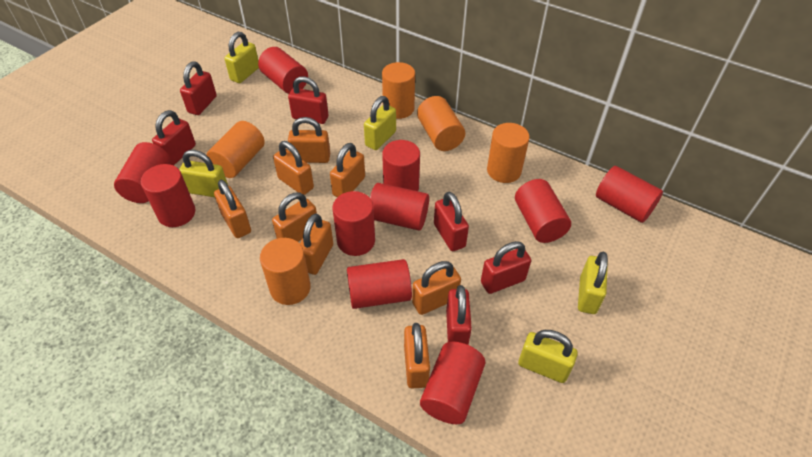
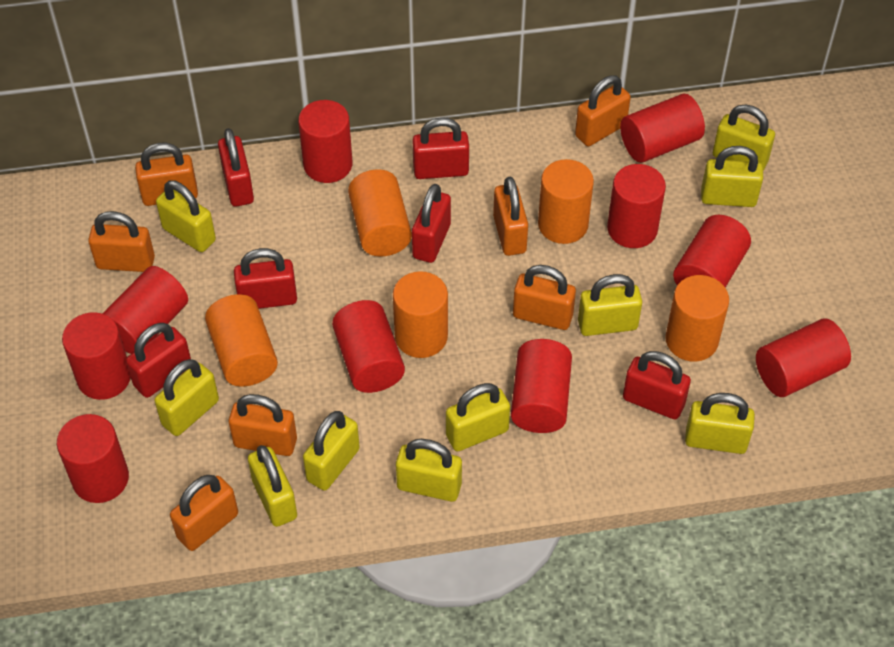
orange padlock: 8 -> 7
yellow padlock: 5 -> 10

